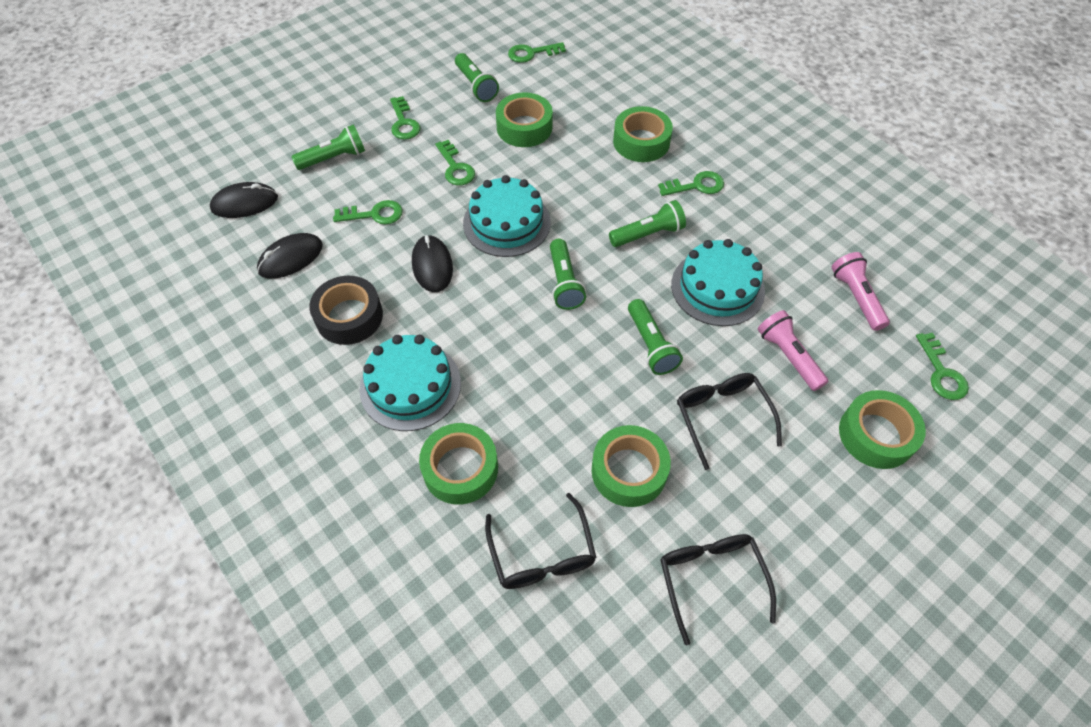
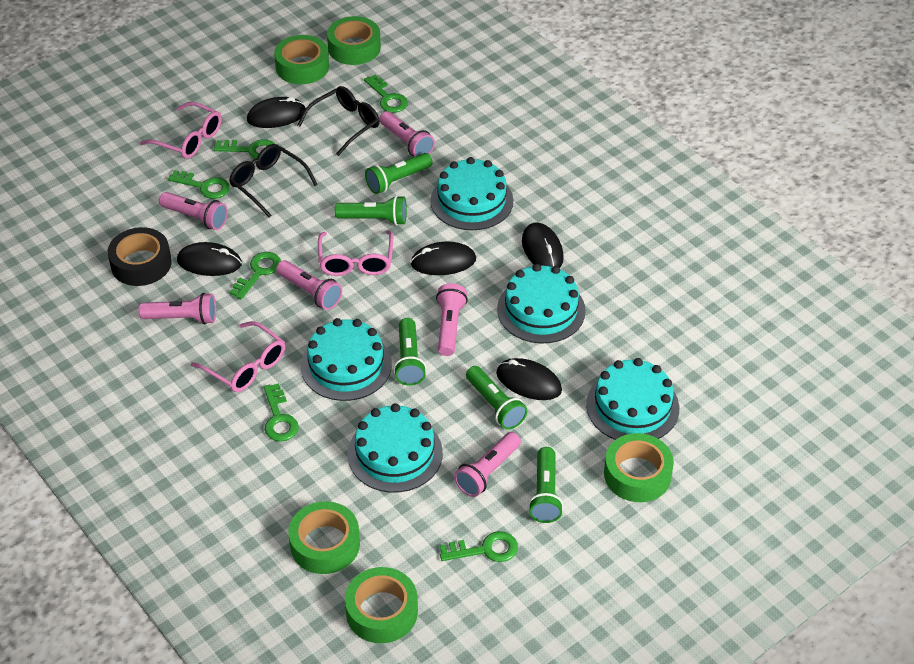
black glasses: 3 -> 2
black mouse: 3 -> 5
pink flashlight: 2 -> 6
pink glasses: 0 -> 3
turquoise cake: 3 -> 5

